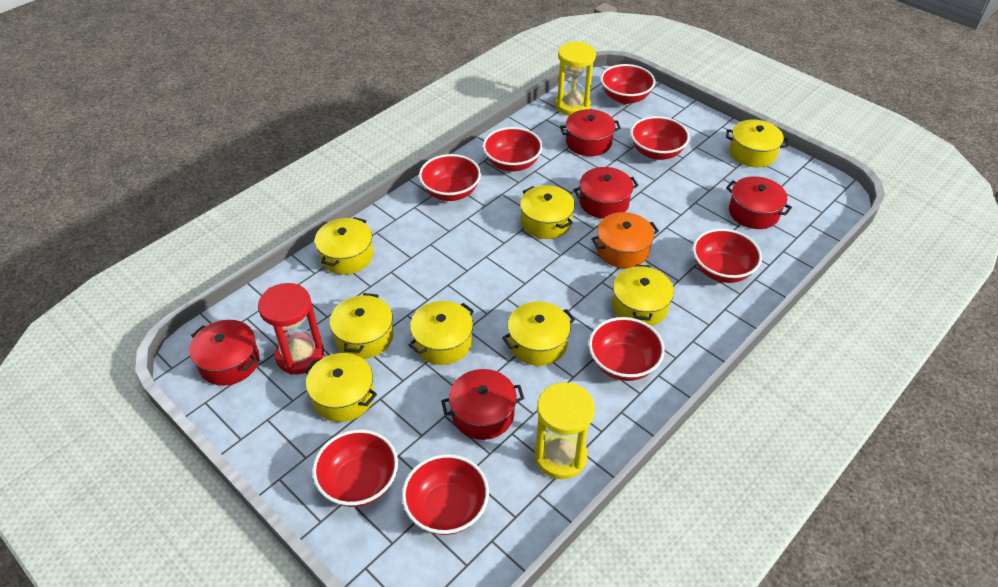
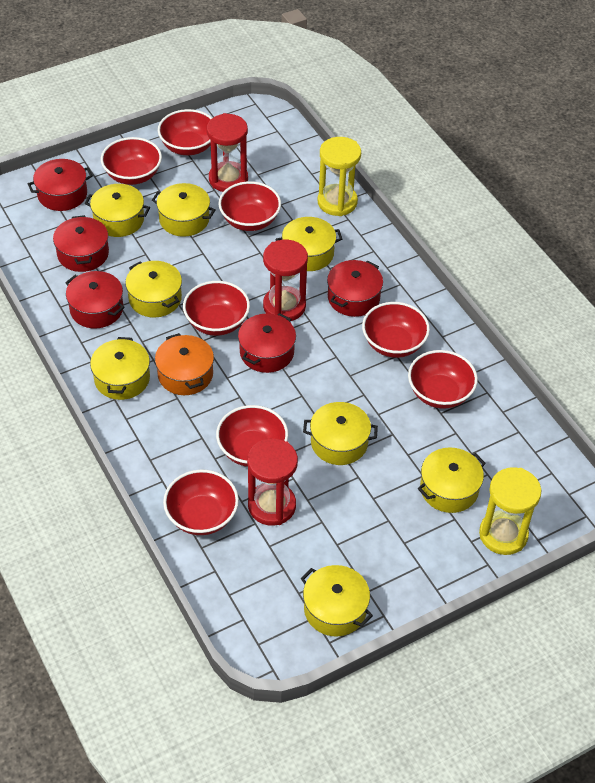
red hourglass: 1 -> 3

